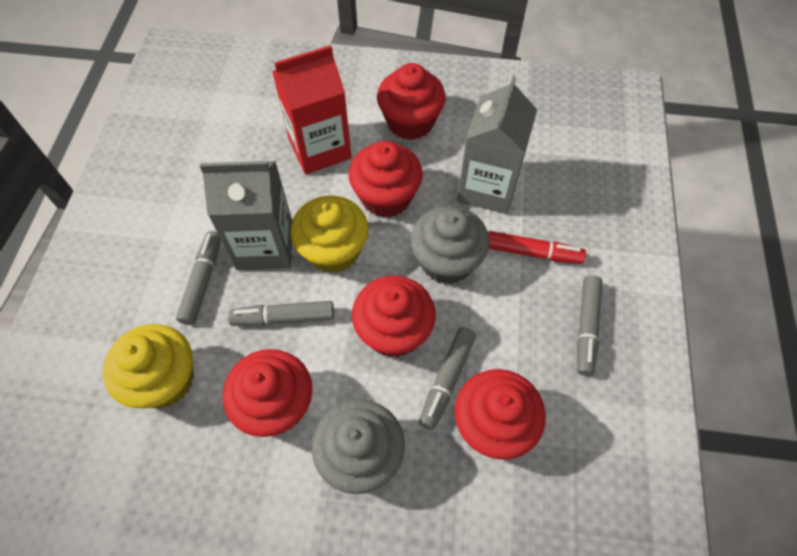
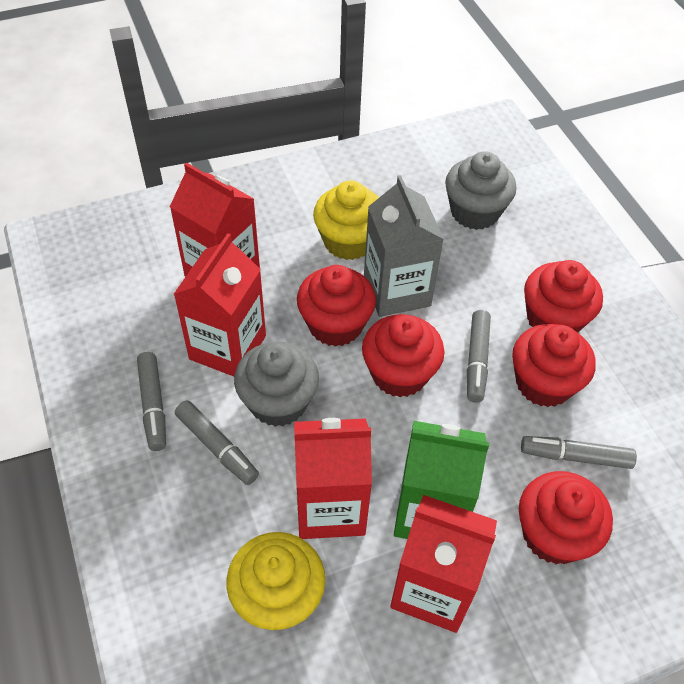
green carton: 0 -> 1
grey carton: 2 -> 1
red carton: 1 -> 4
red marker: 1 -> 0

